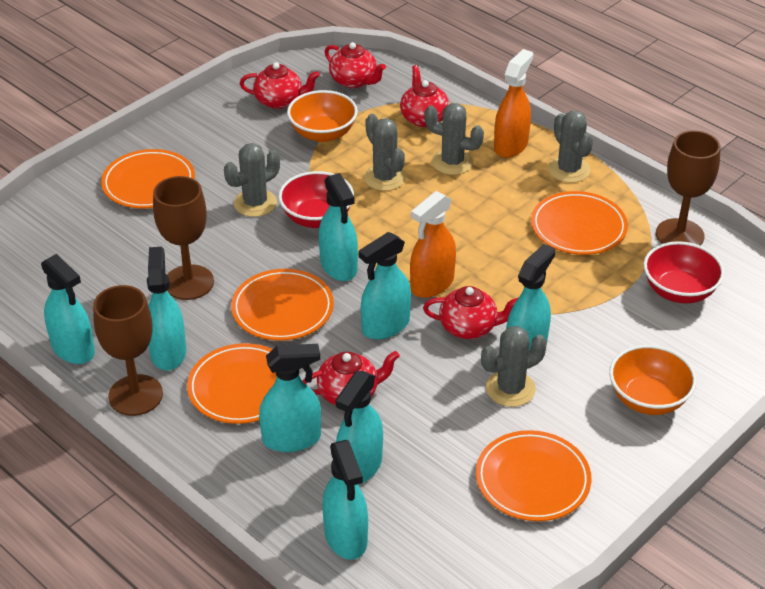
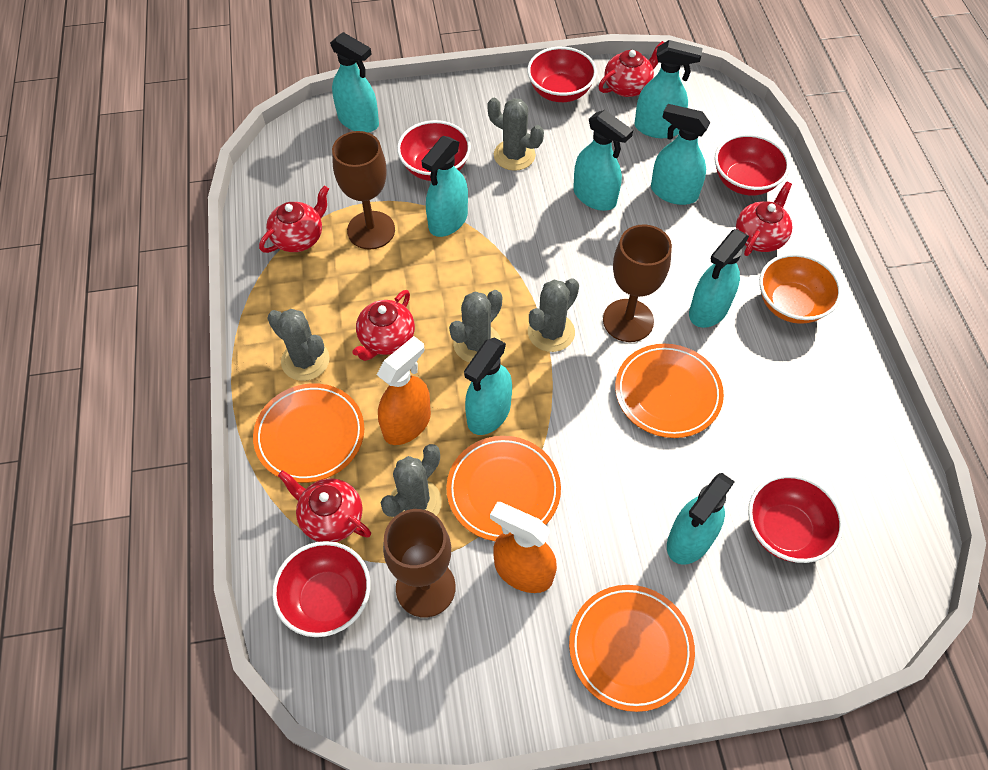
orange bowl: 2 -> 1
orange plate: 5 -> 4
red bowl: 2 -> 5

